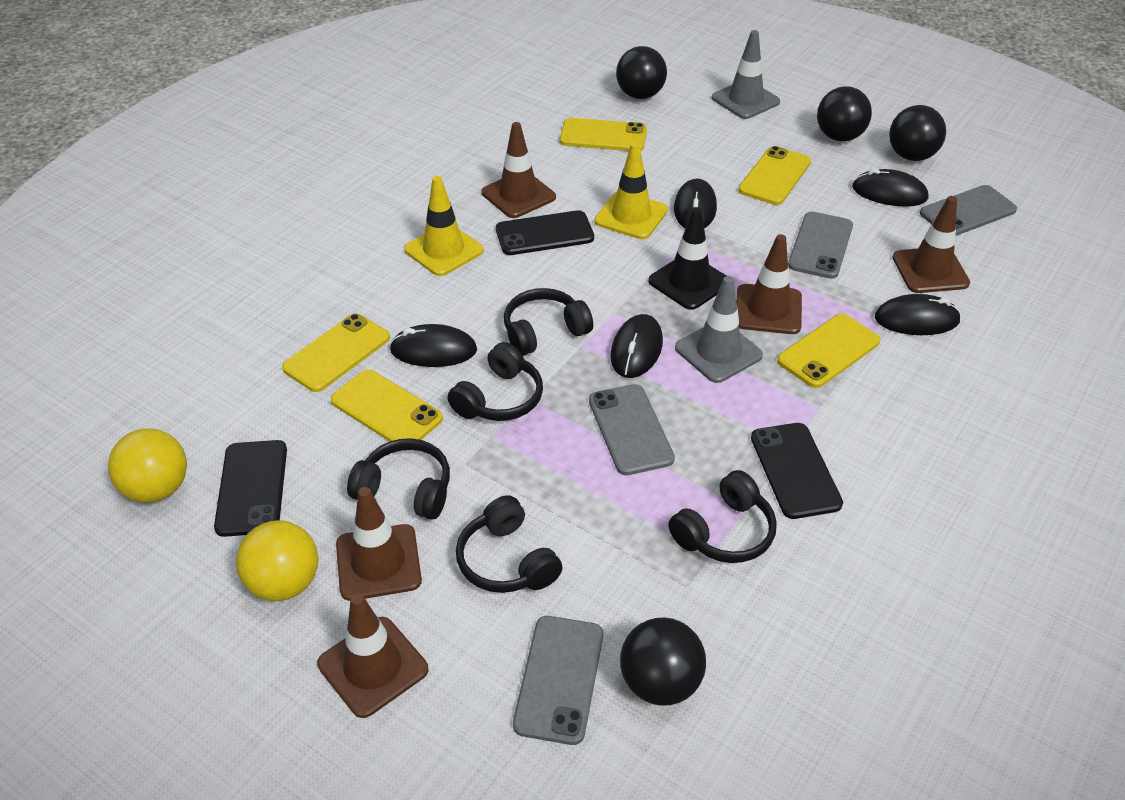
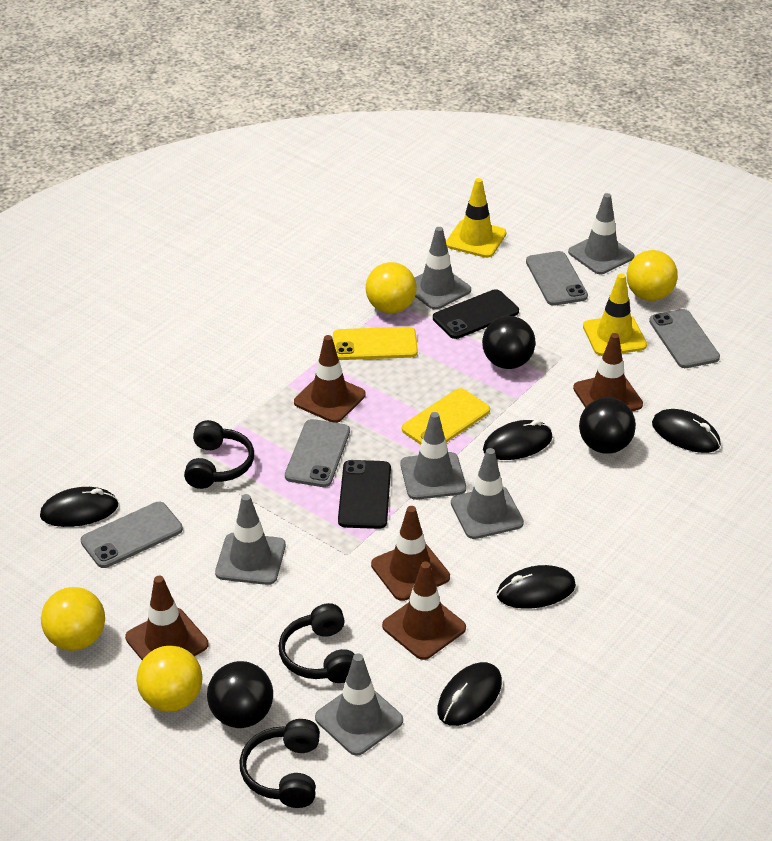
black ball: 4 -> 3
black headphones: 5 -> 3
black phone: 3 -> 2
black traffic cone: 1 -> 0
grey traffic cone: 2 -> 6
yellow ball: 2 -> 4
yellow phone: 5 -> 2

